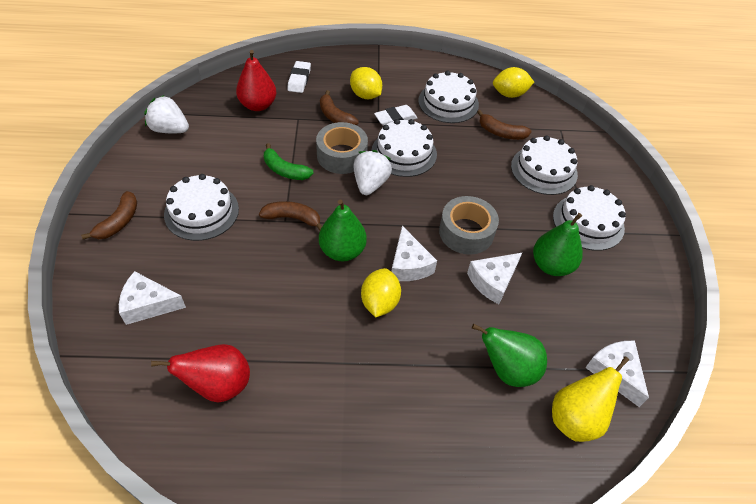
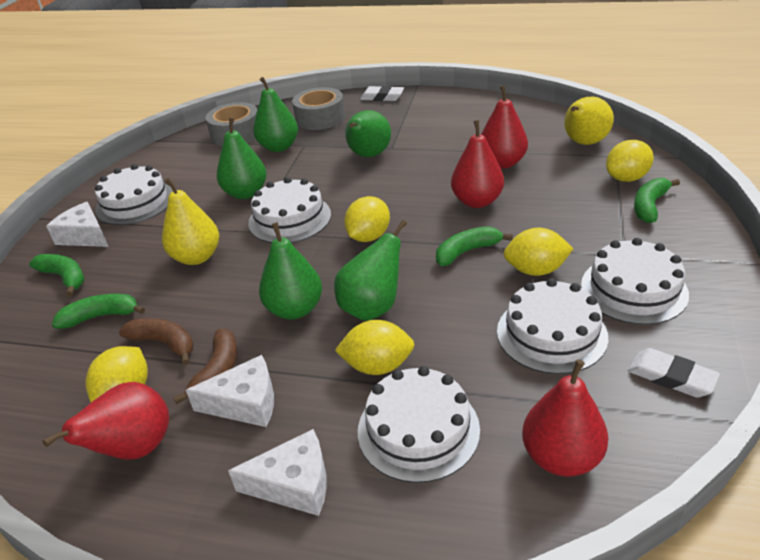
brown banana: 4 -> 2
green banana: 1 -> 4
green pear: 3 -> 5
red pear: 2 -> 4
white cheese: 4 -> 3
white strawberry: 2 -> 0
yellow lemon: 3 -> 5
yellow pear: 1 -> 2

